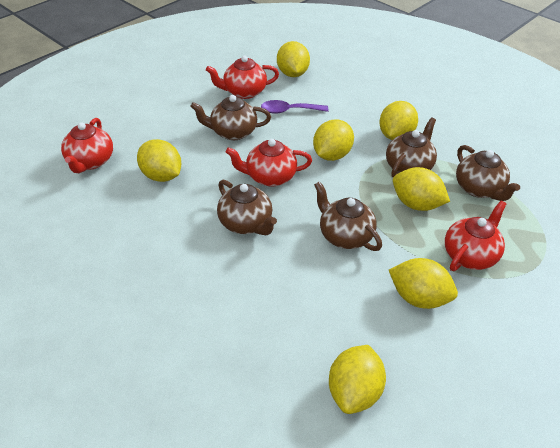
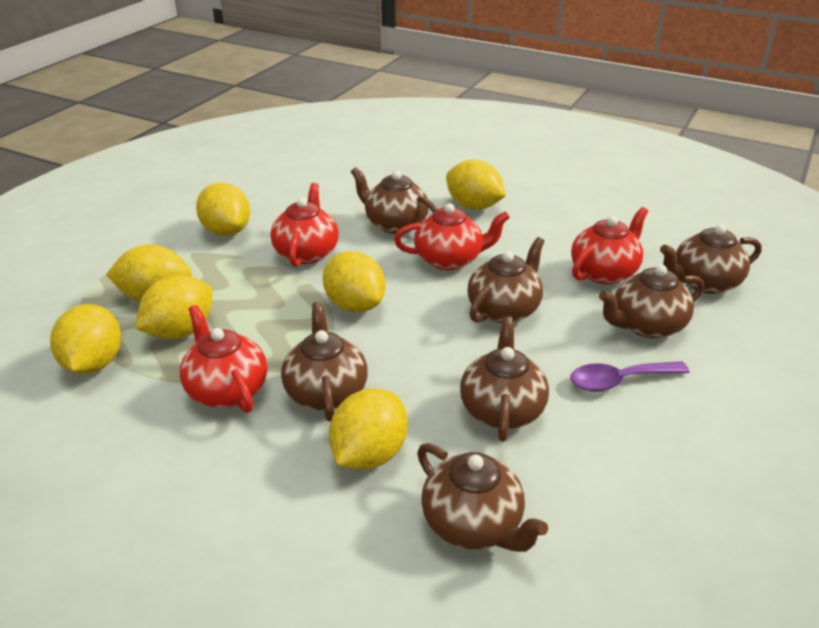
brown teapot: 5 -> 7

